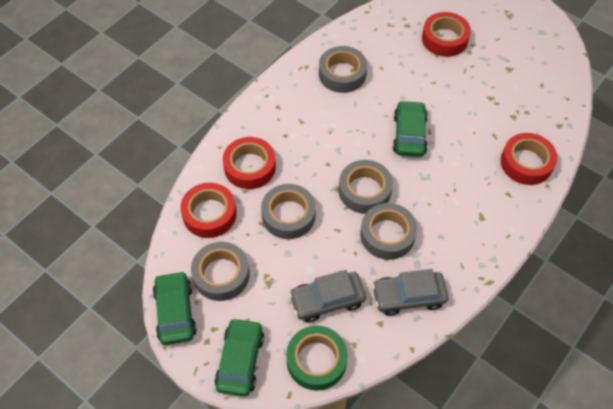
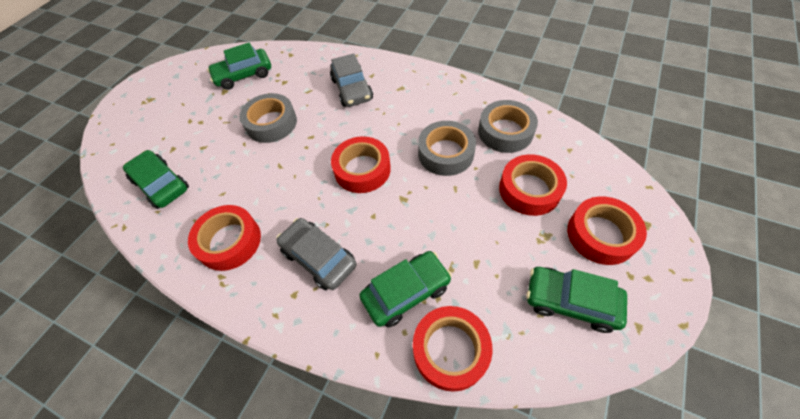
green car: 3 -> 4
green tape: 1 -> 0
grey tape: 5 -> 3
red tape: 4 -> 5

